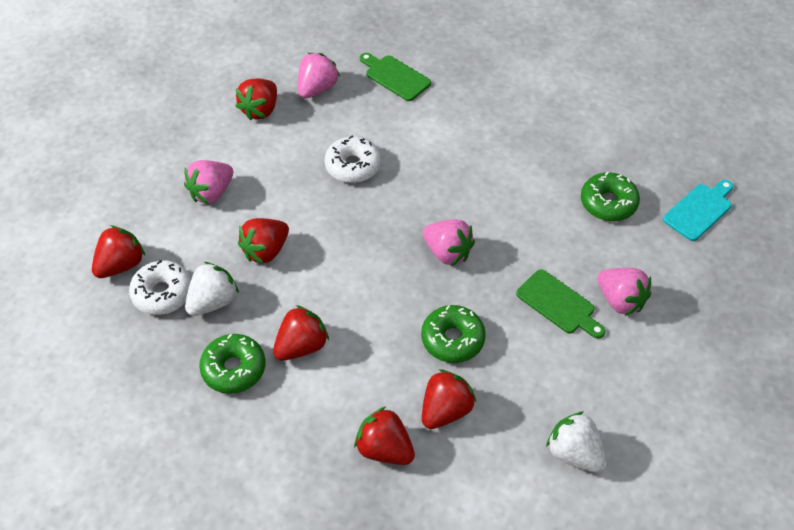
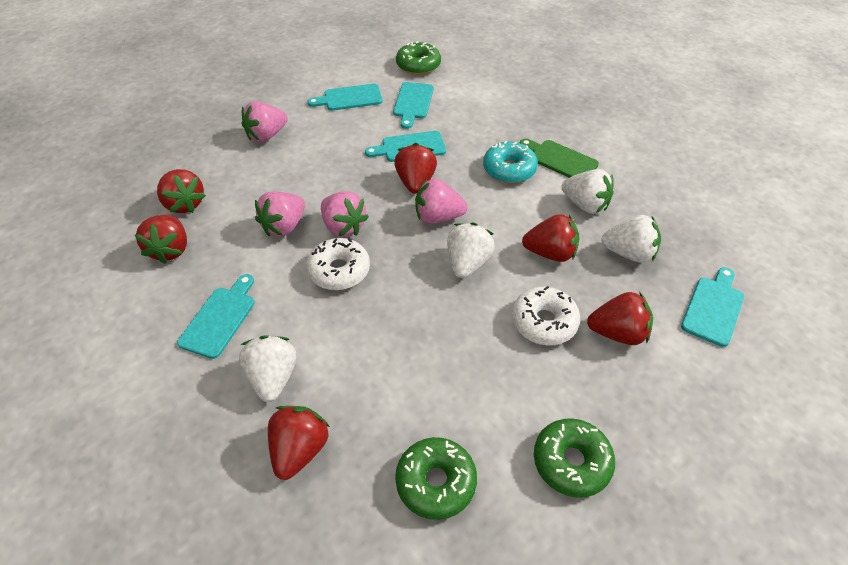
green cutting board: 2 -> 1
turquoise cutting board: 1 -> 5
turquoise donut: 0 -> 1
white strawberry: 2 -> 4

